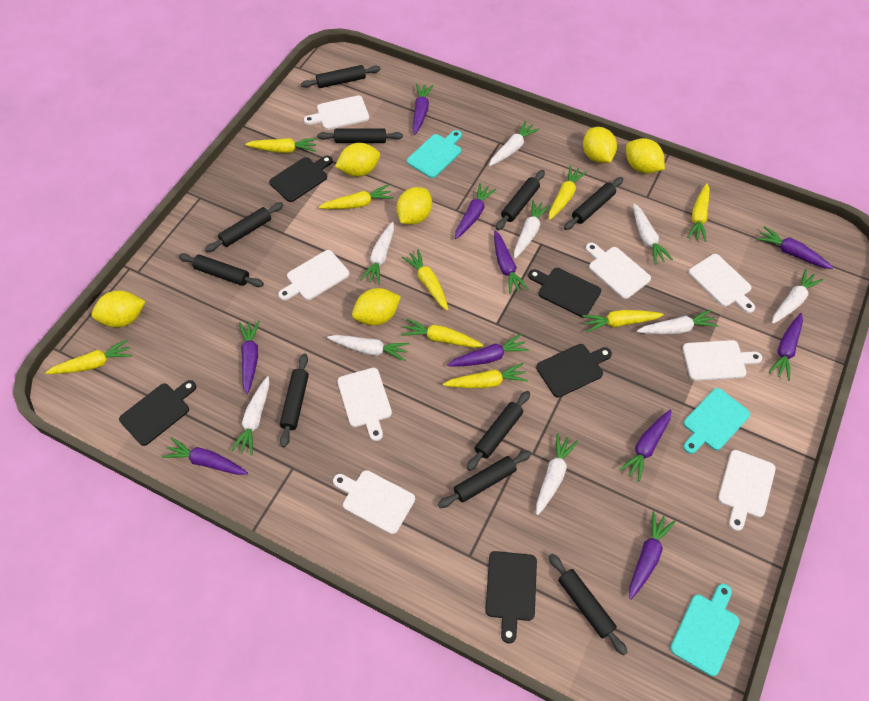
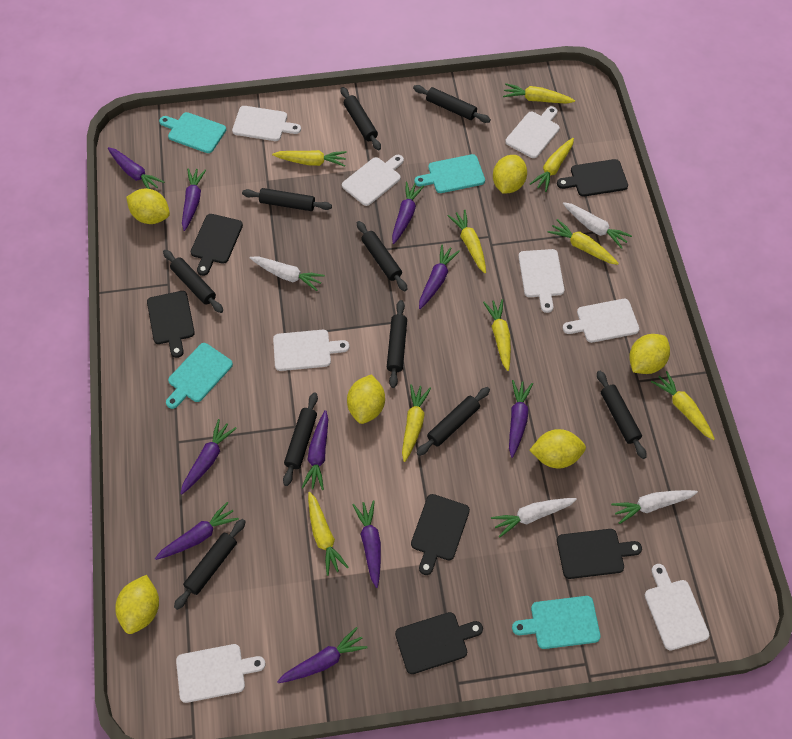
black cutting board: 5 -> 6
turquoise cutting board: 3 -> 4
white carrot: 9 -> 4

